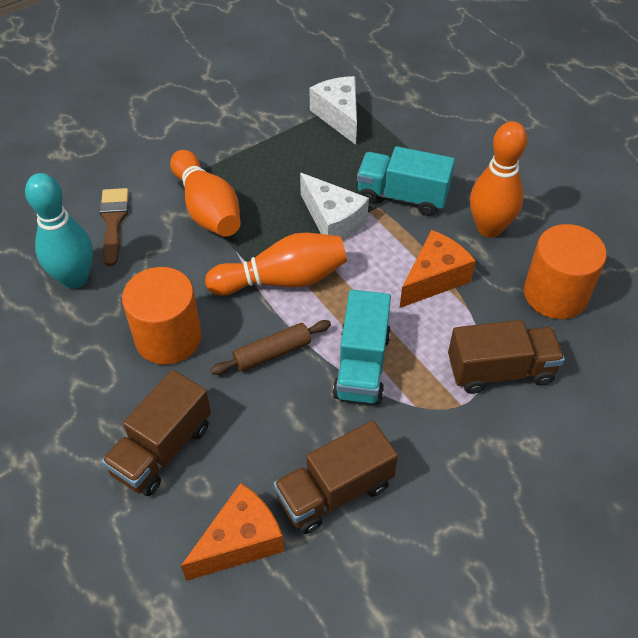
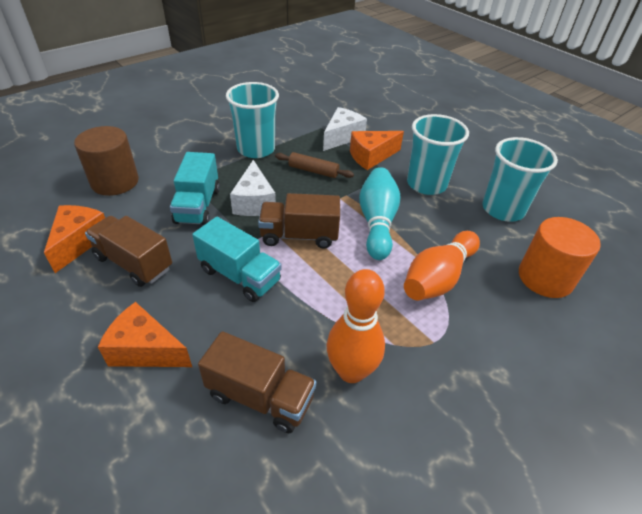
brown brush: 1 -> 0
brown cylinder: 0 -> 1
orange bowling pin: 3 -> 2
orange cheese: 2 -> 3
orange cylinder: 2 -> 1
turquoise cup: 0 -> 3

